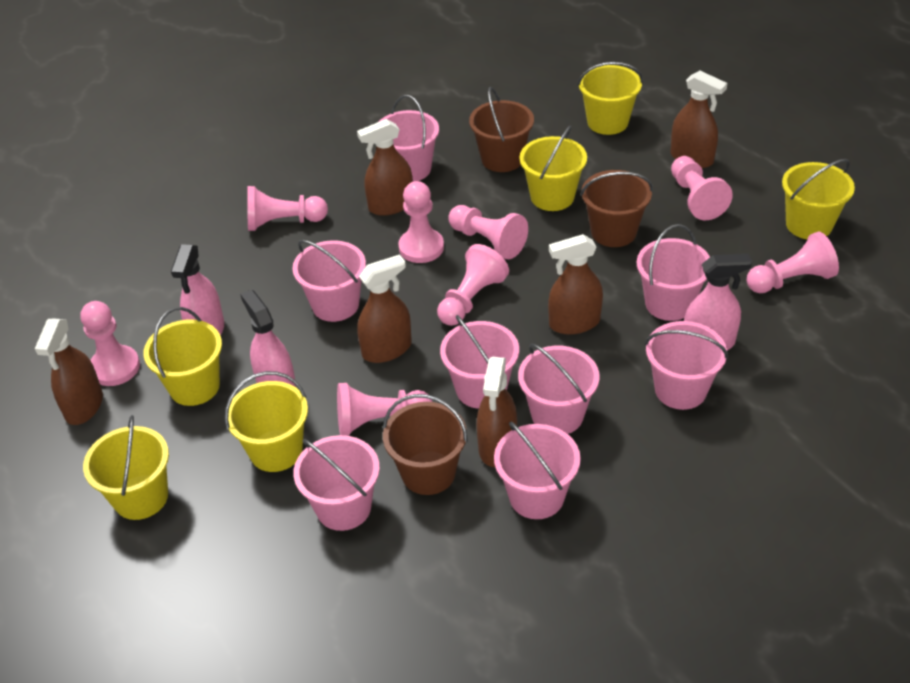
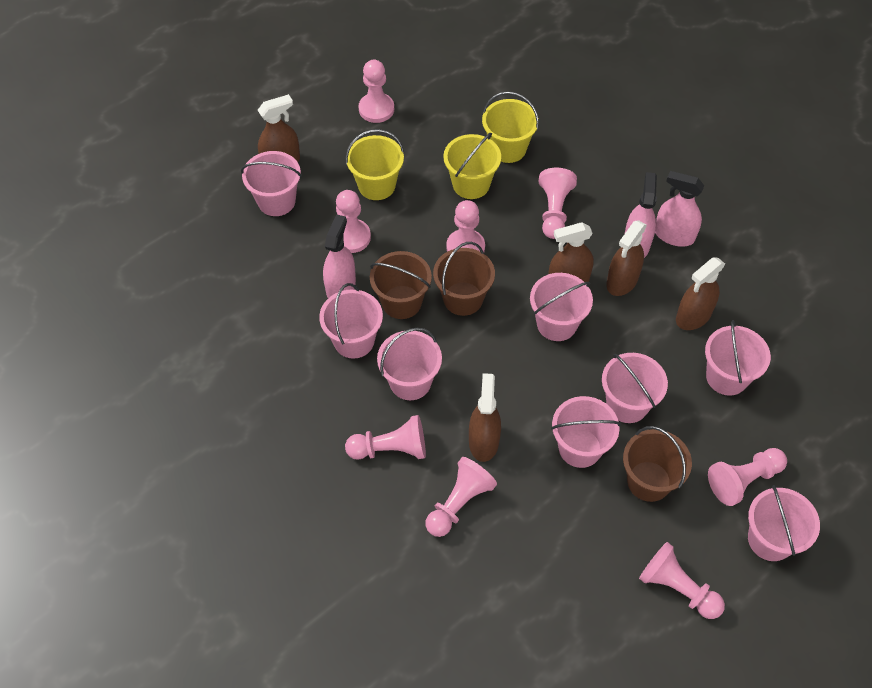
brown spray bottle: 6 -> 5
yellow bucket: 6 -> 3

